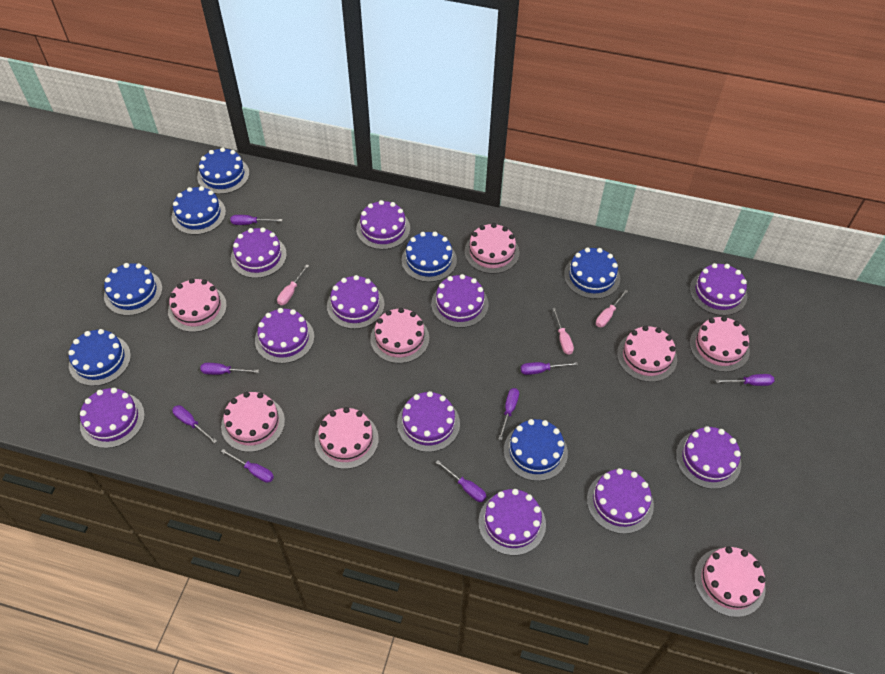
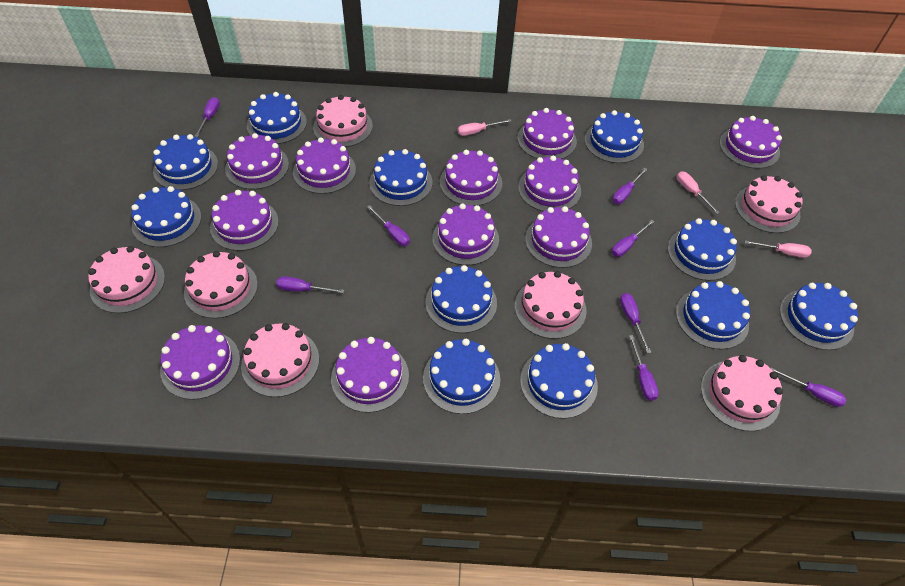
blue cake: 7 -> 11
pink cake: 8 -> 7

